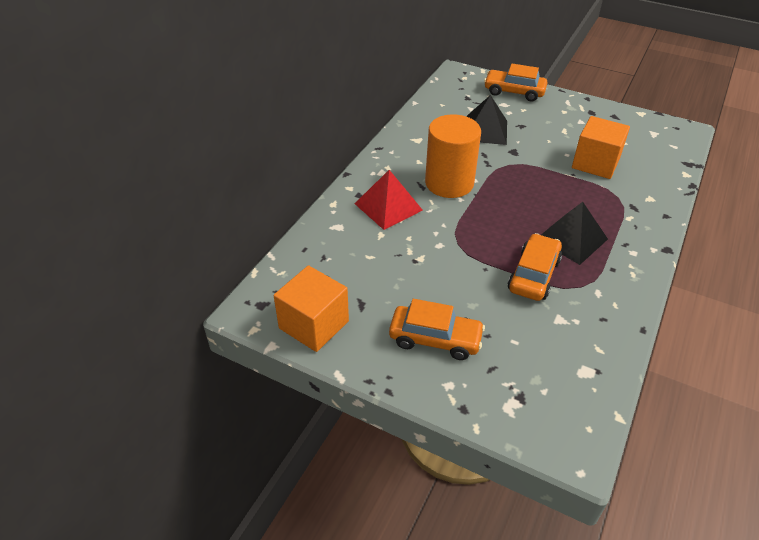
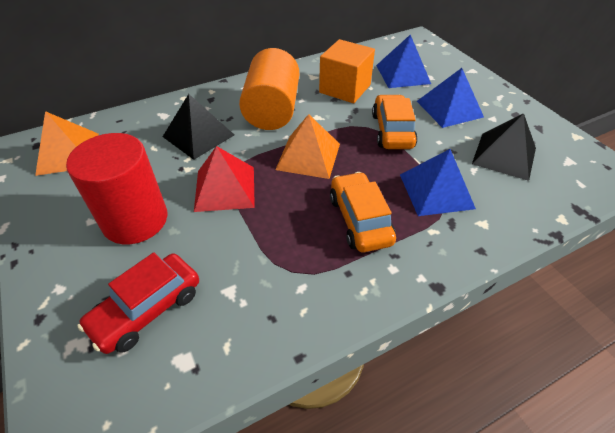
blue pyramid: 0 -> 3
orange car: 3 -> 2
orange cube: 2 -> 1
orange pyramid: 0 -> 2
red car: 0 -> 1
red cylinder: 0 -> 1

